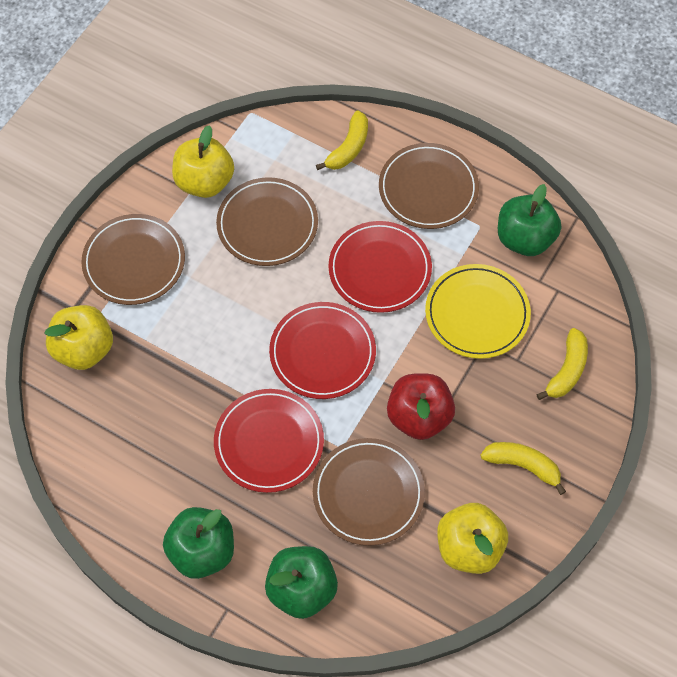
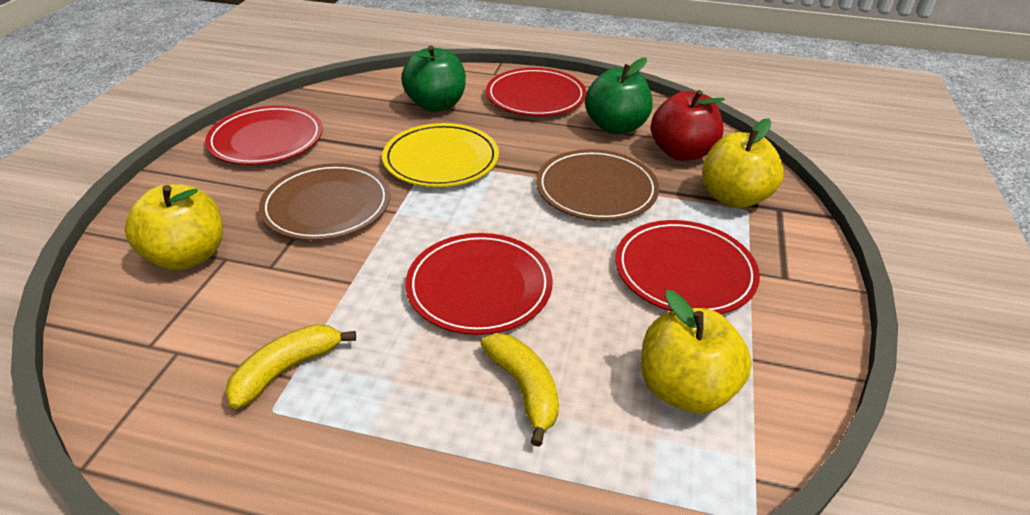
brown plate: 4 -> 2
green apple: 3 -> 2
red plate: 3 -> 4
yellow banana: 3 -> 2

